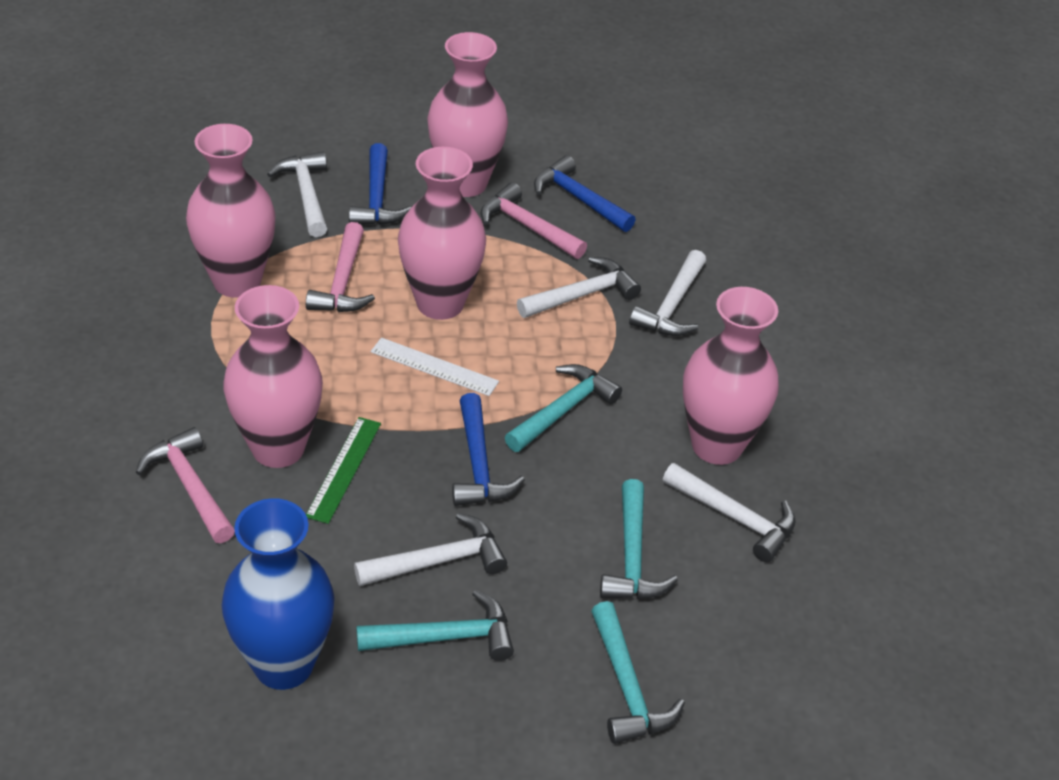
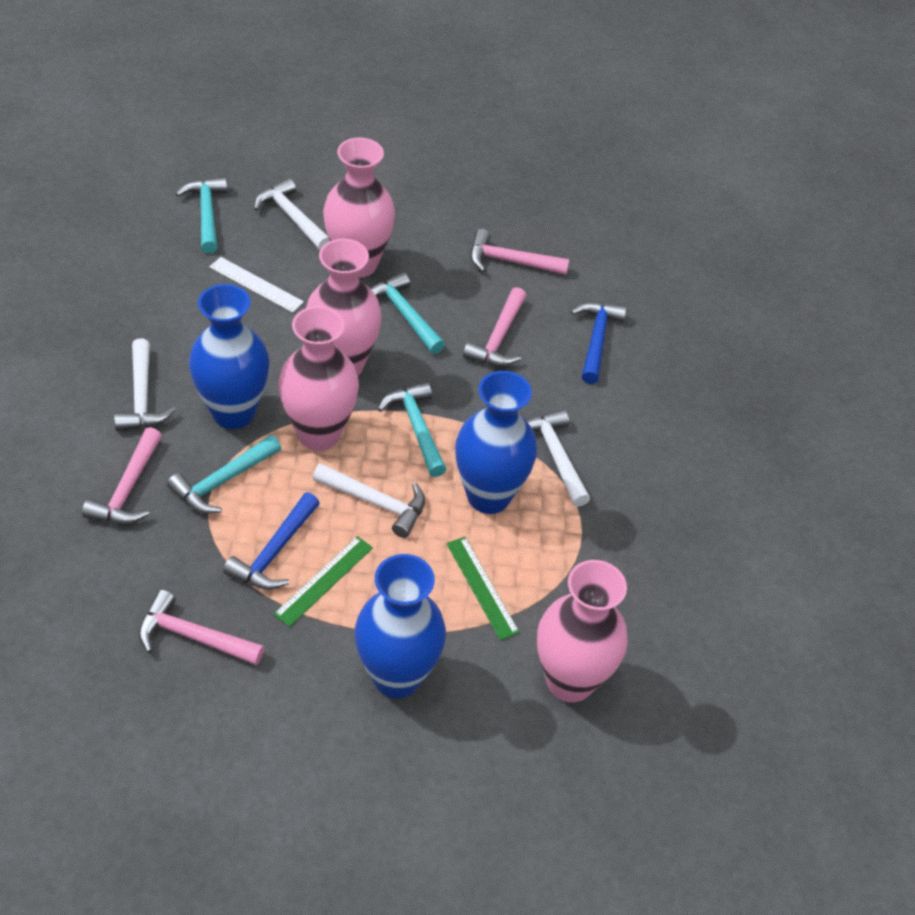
blue hammer: 3 -> 2
blue vase: 1 -> 3
green ruler: 1 -> 2
pink hammer: 3 -> 4
pink vase: 5 -> 4
white hammer: 5 -> 4

